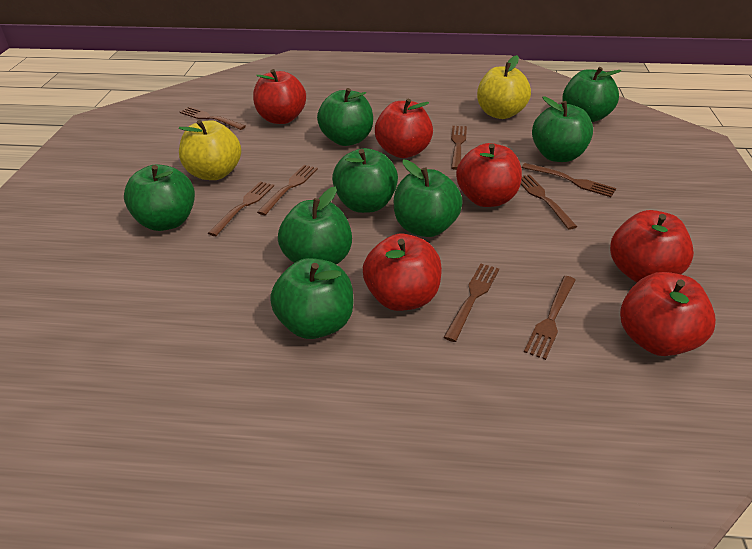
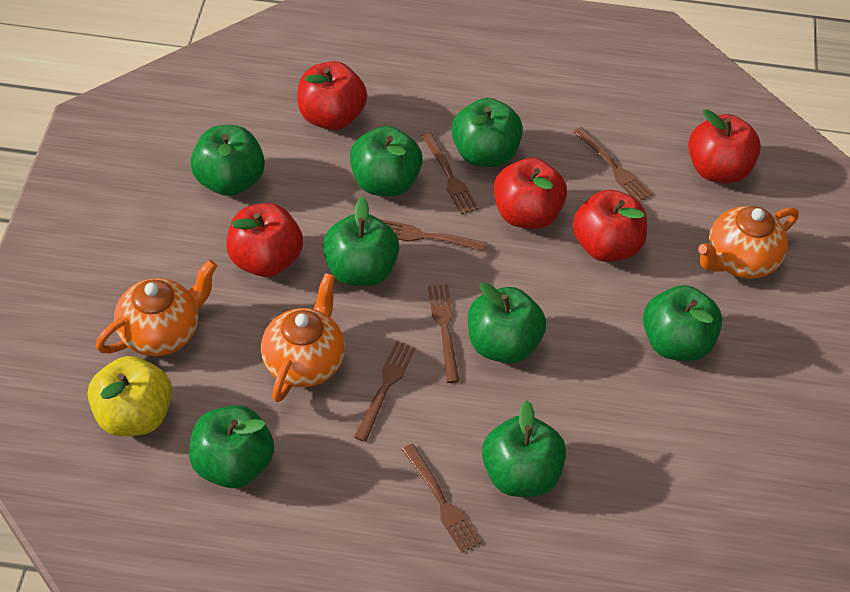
brown fork: 8 -> 6
orange teapot: 0 -> 3
red apple: 6 -> 5
yellow apple: 2 -> 1

